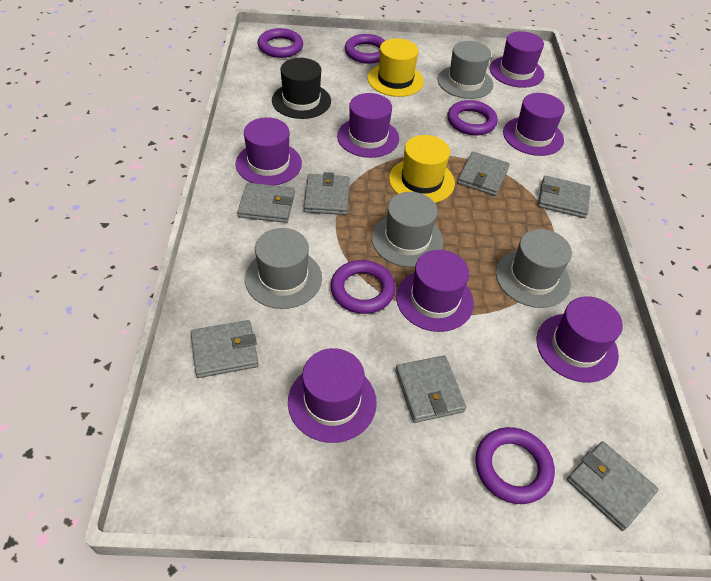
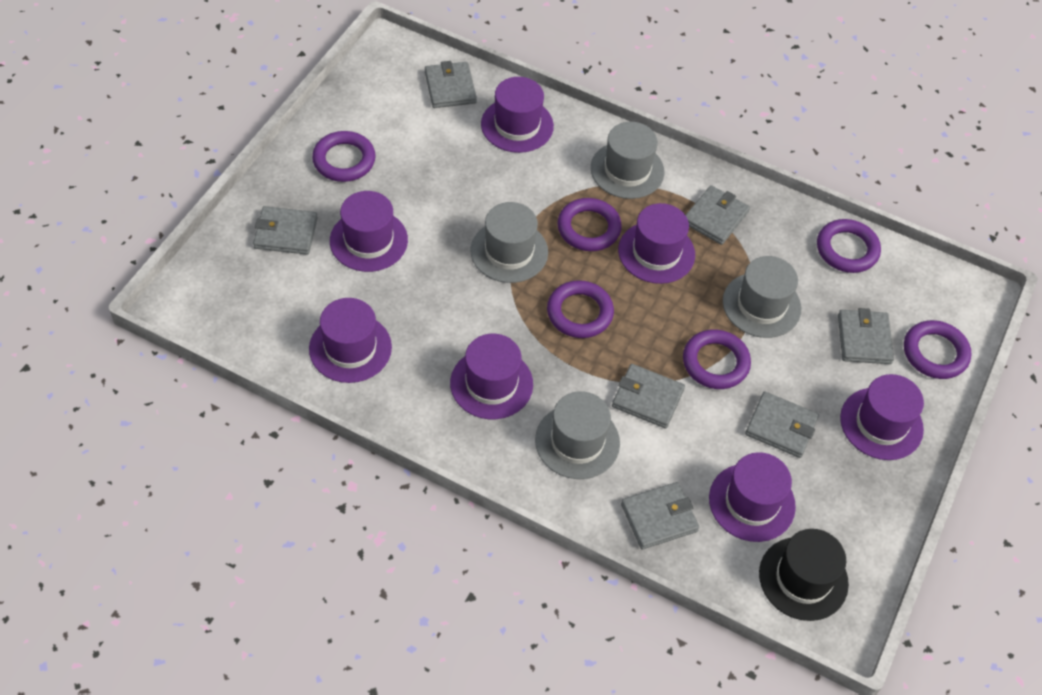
purple ring: 5 -> 6
yellow hat: 2 -> 0

